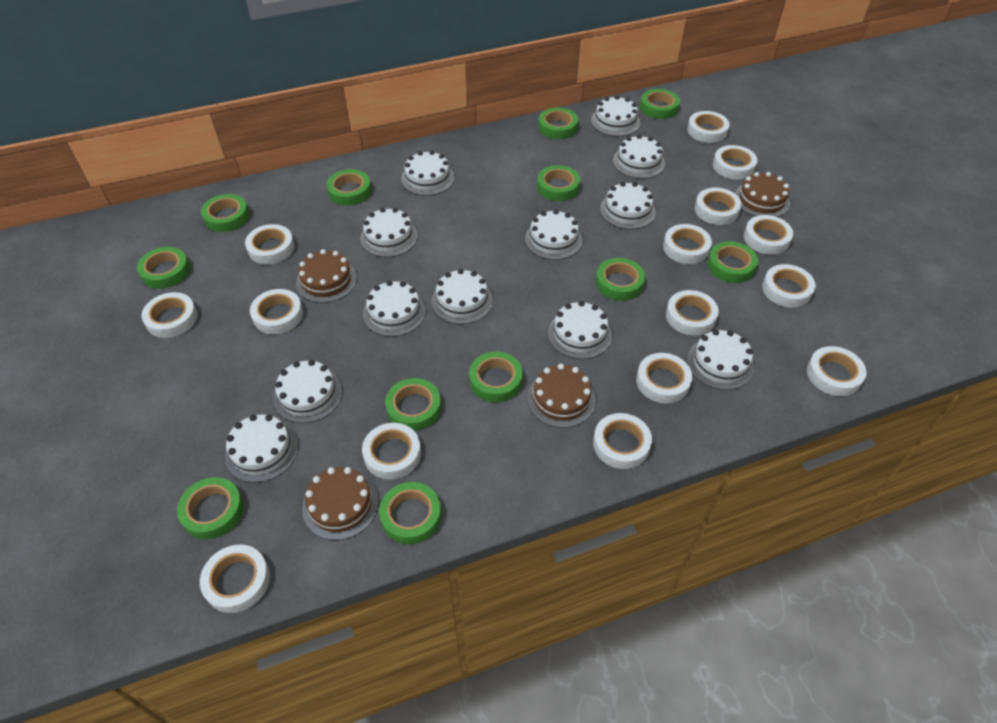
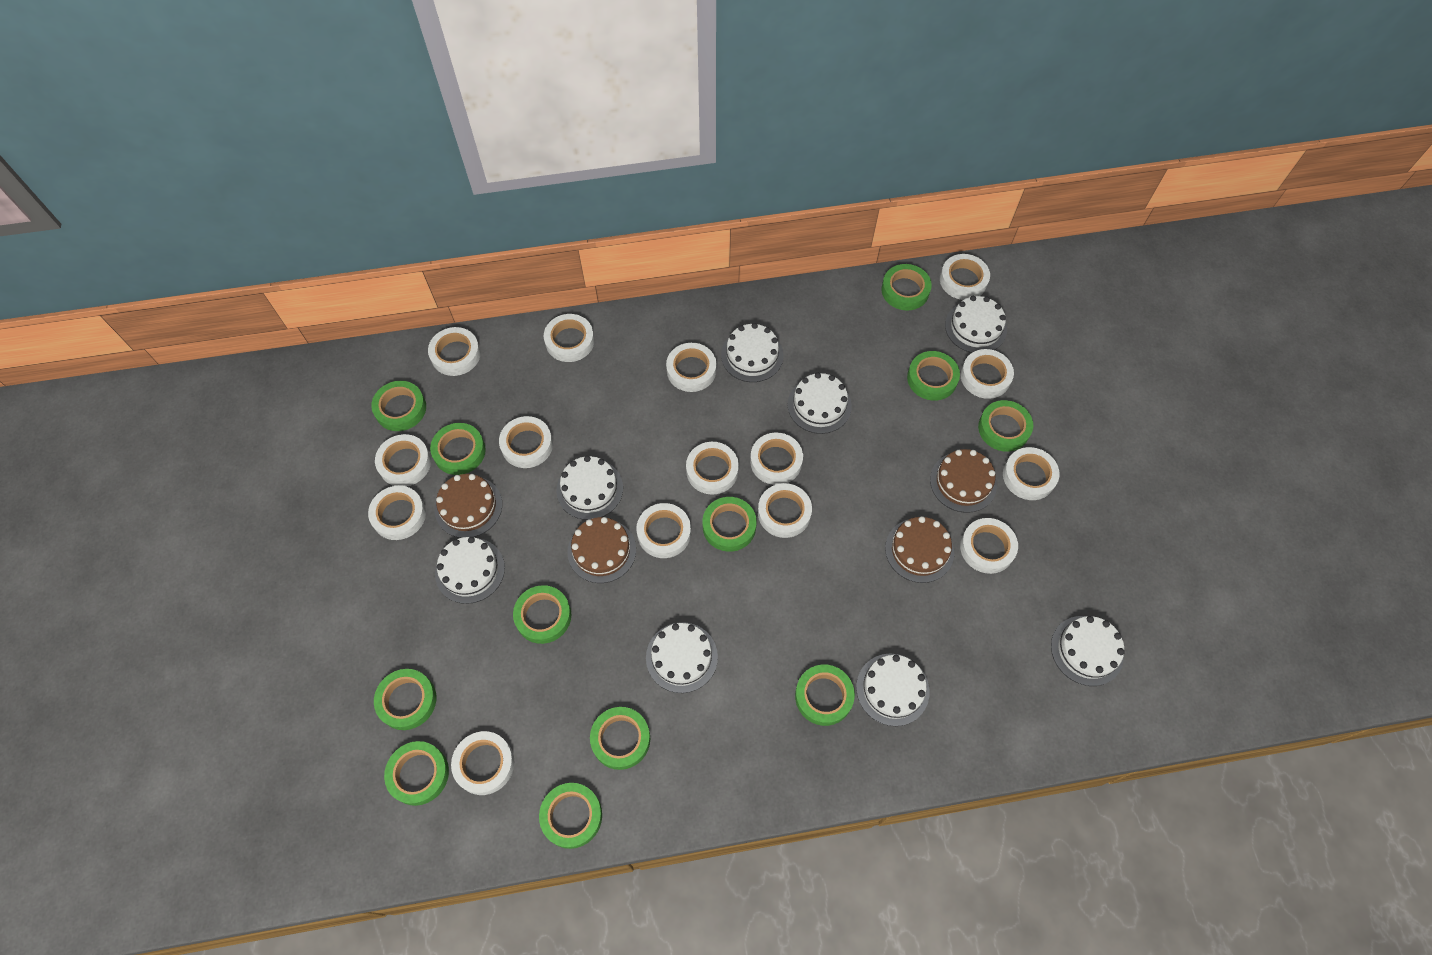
white cake: 12 -> 8

